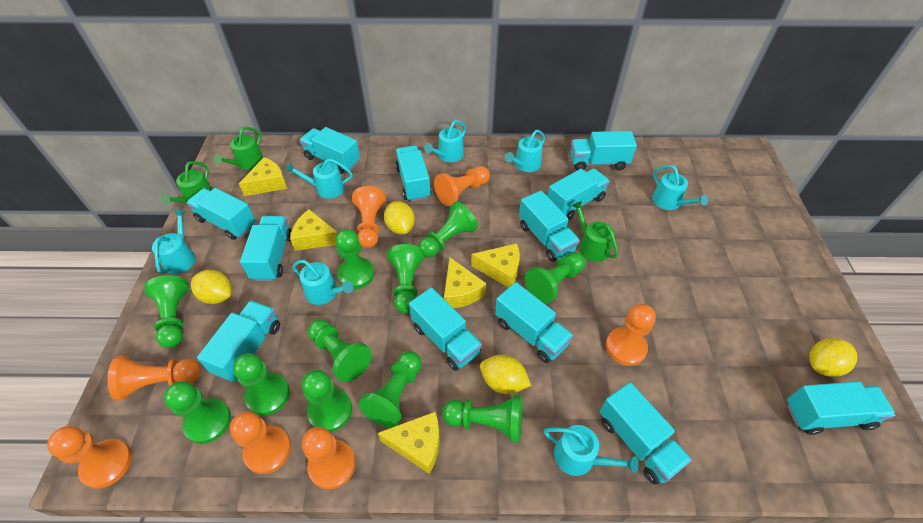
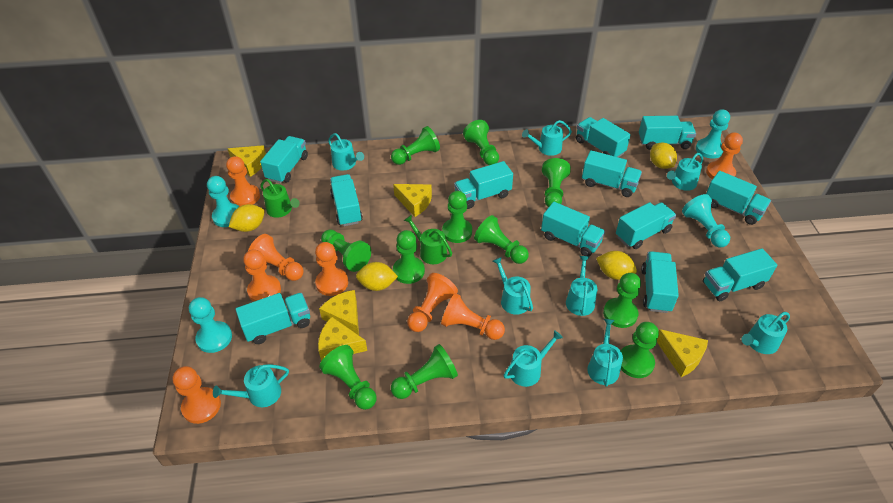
green watering can: 3 -> 2
orange pawn: 7 -> 8
turquoise pawn: 0 -> 4
turquoise watering can: 7 -> 9

